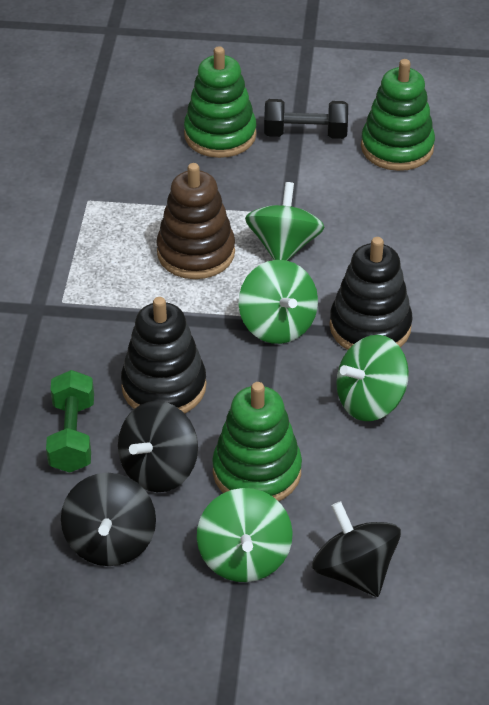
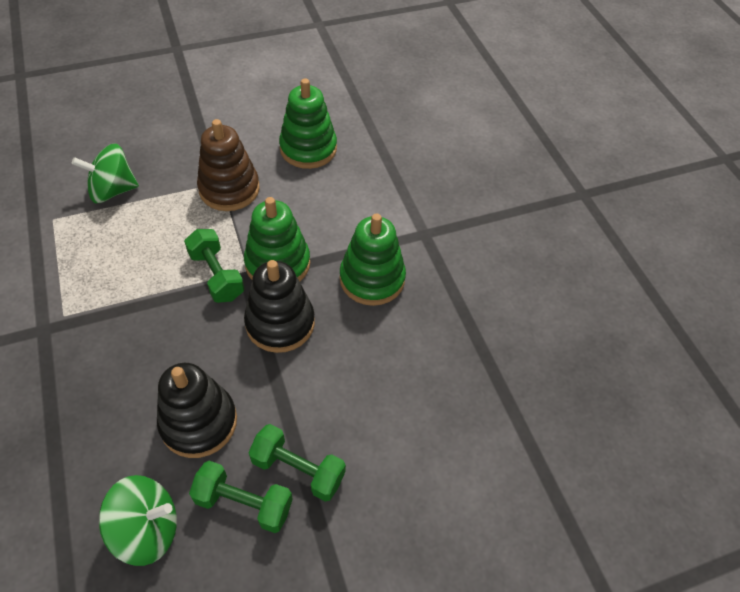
black dumbbell: 1 -> 0
black spinning top: 3 -> 0
green dumbbell: 1 -> 3
green spinning top: 4 -> 2

